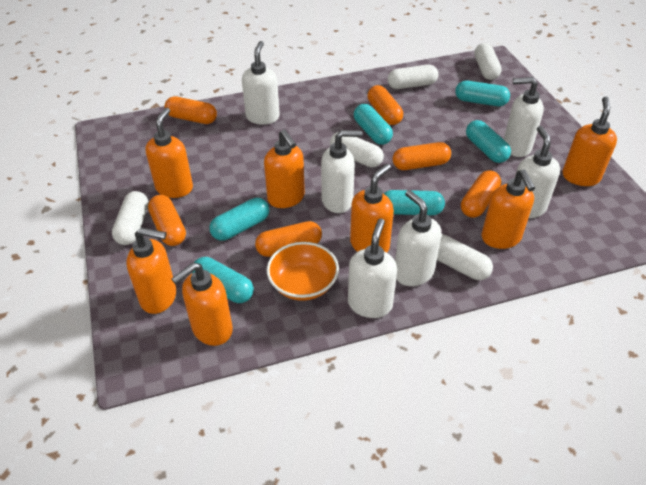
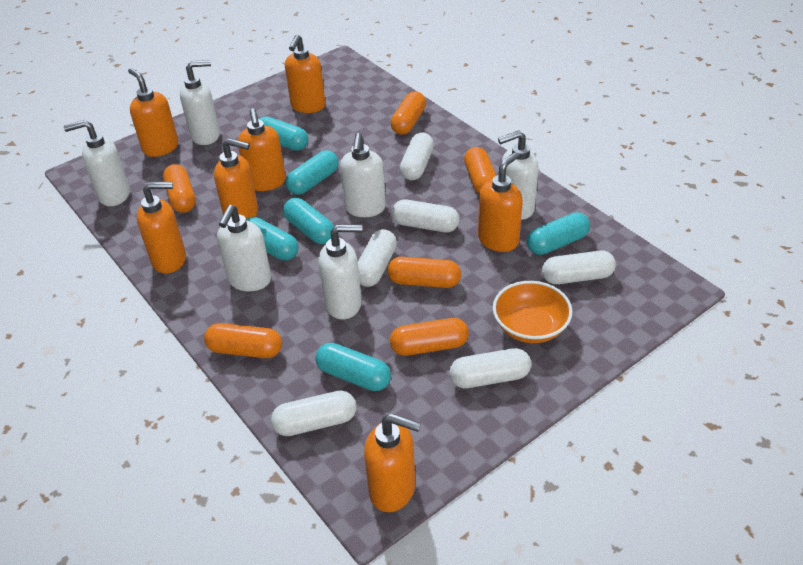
white capsule: 5 -> 6

